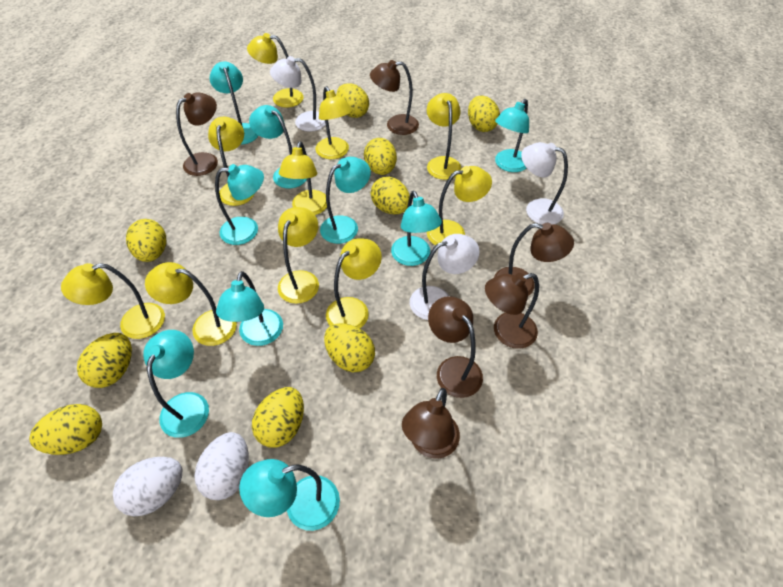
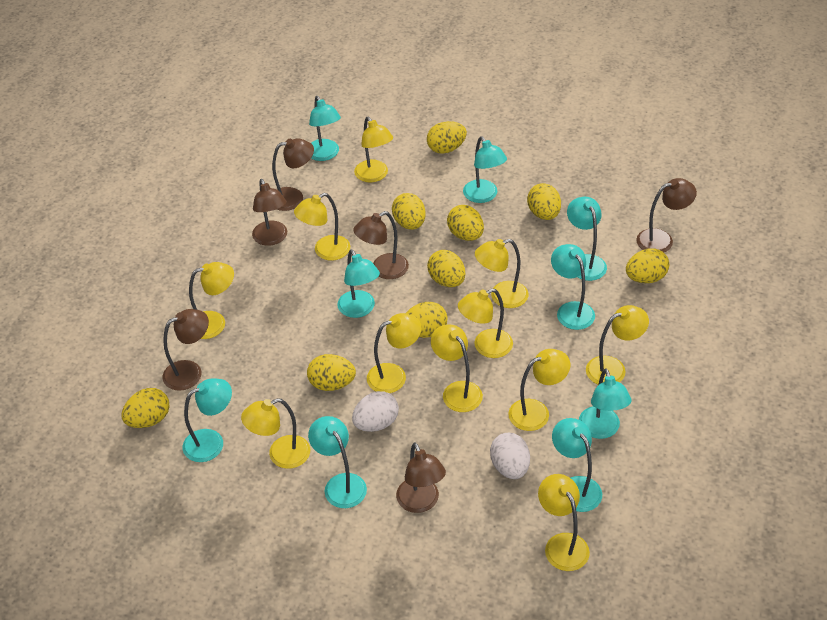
white lamp: 3 -> 0
yellow lamp: 10 -> 11

